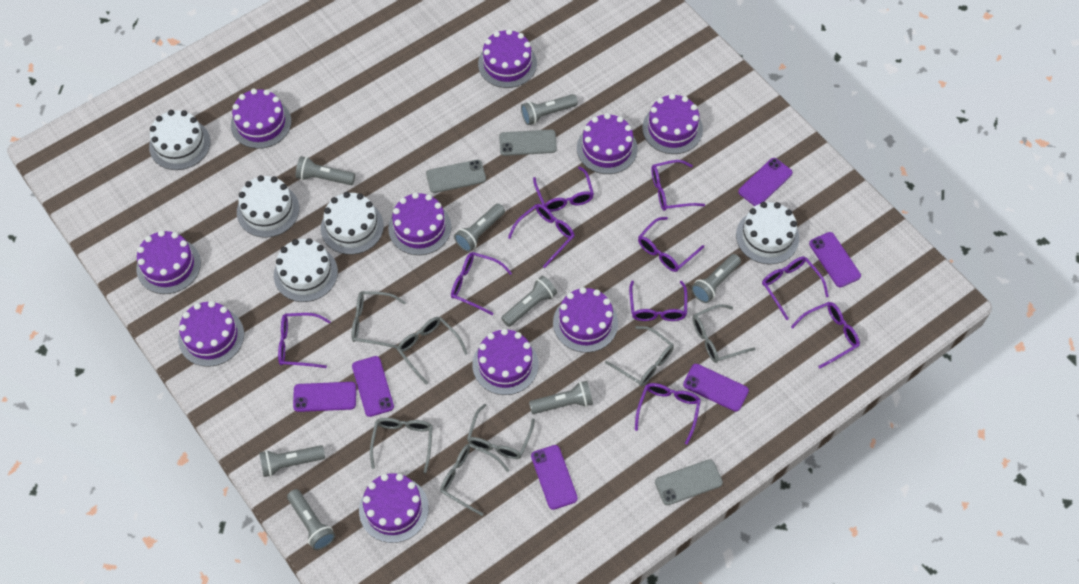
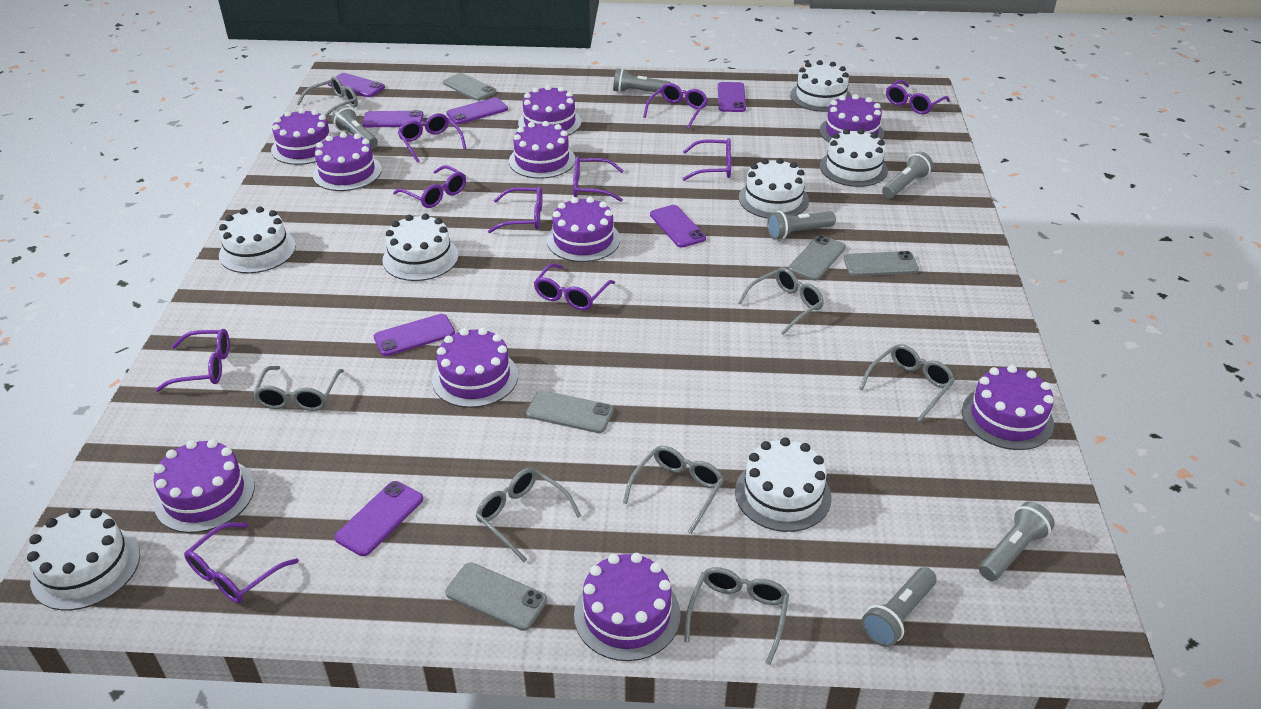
grey flashlight: 8 -> 6
grey phone: 3 -> 5
purple phone: 6 -> 7
white cake: 5 -> 7

